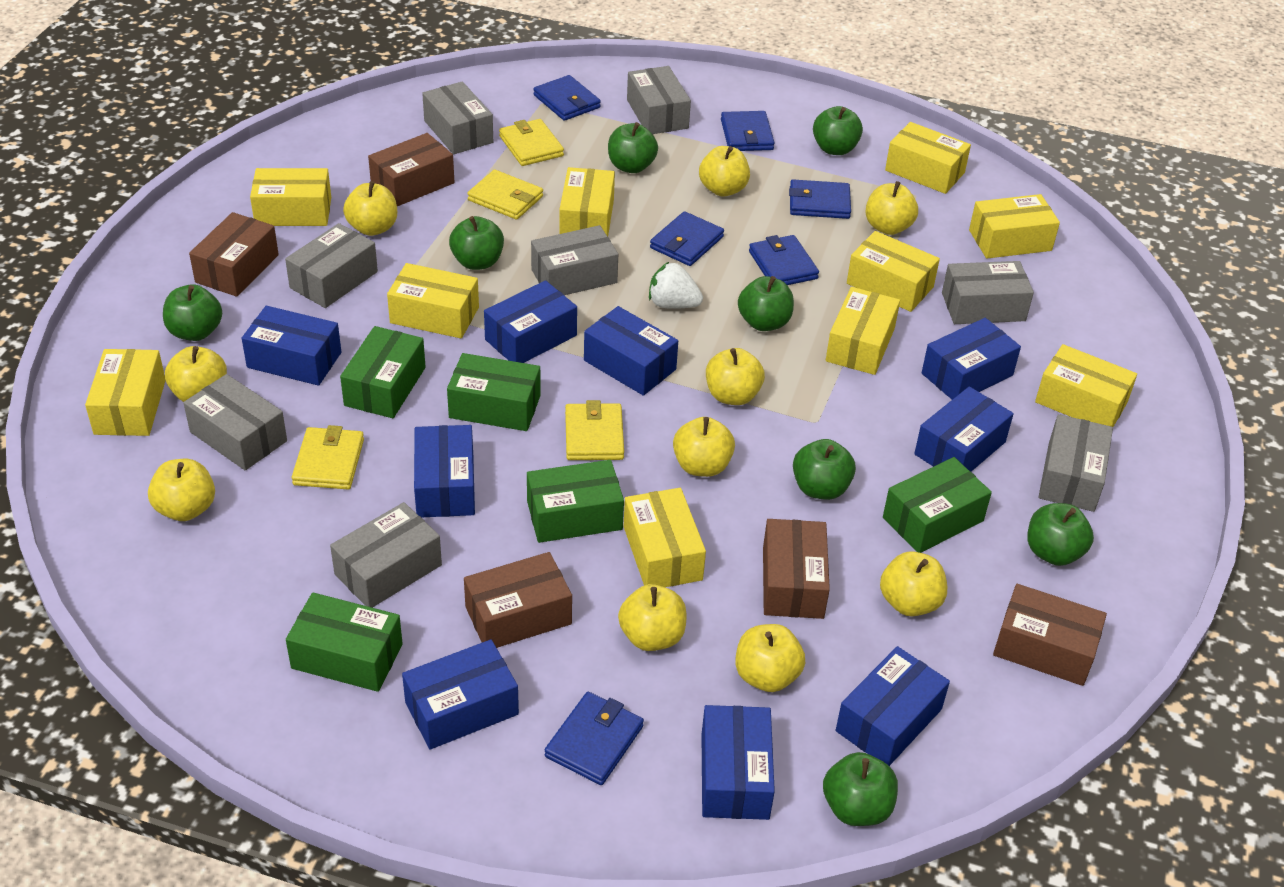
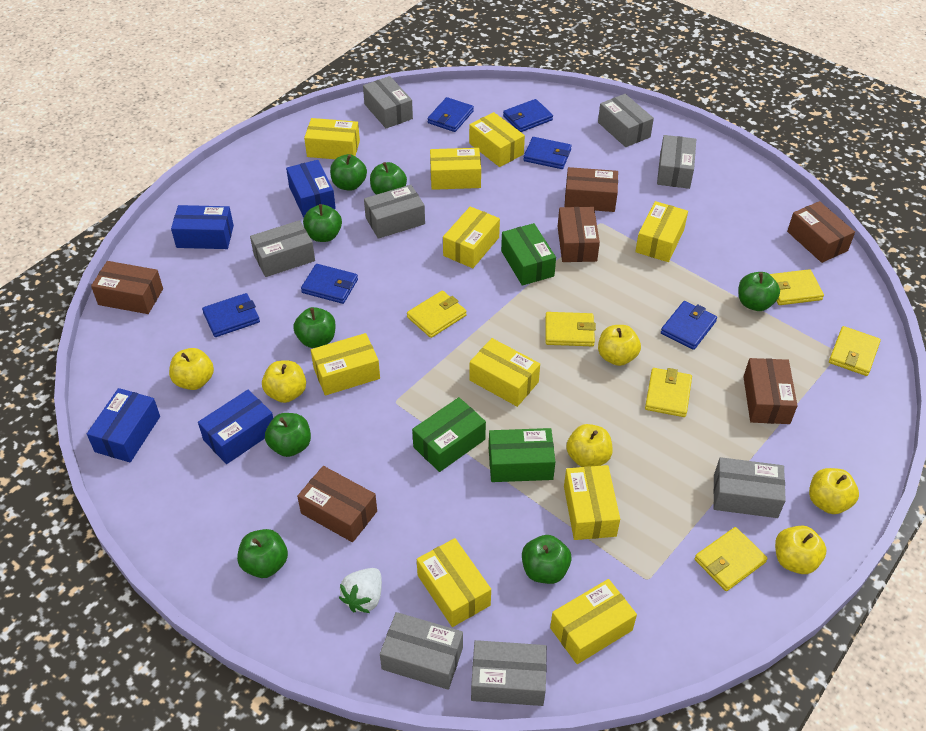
blue box: 9 -> 4
brown box: 5 -> 6
green box: 5 -> 3
yellow apple: 10 -> 6
yellow wallet: 4 -> 6

